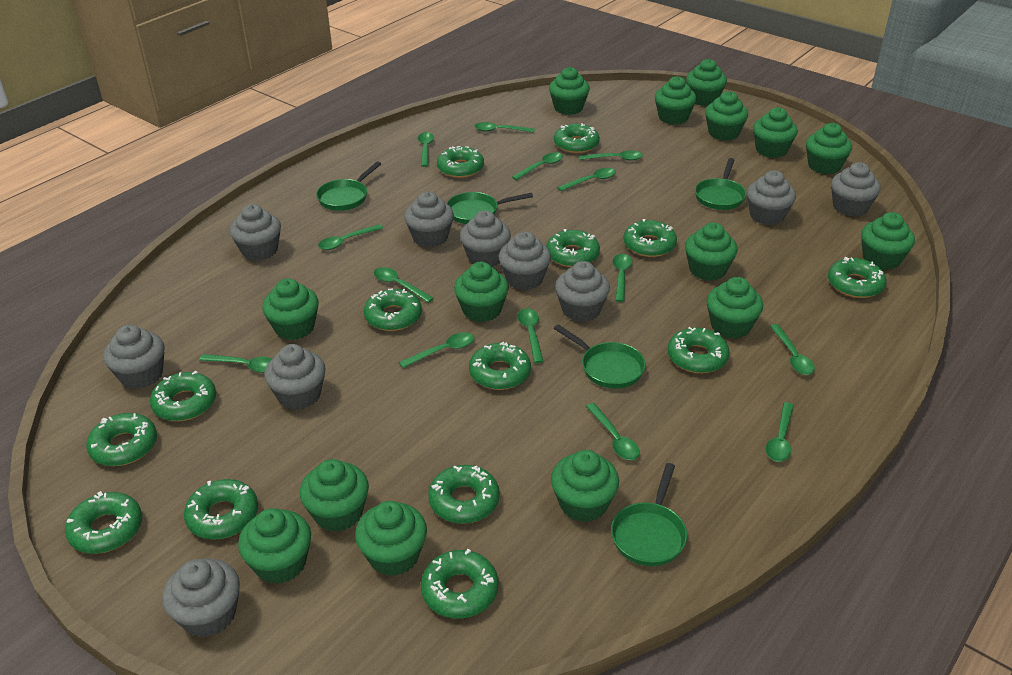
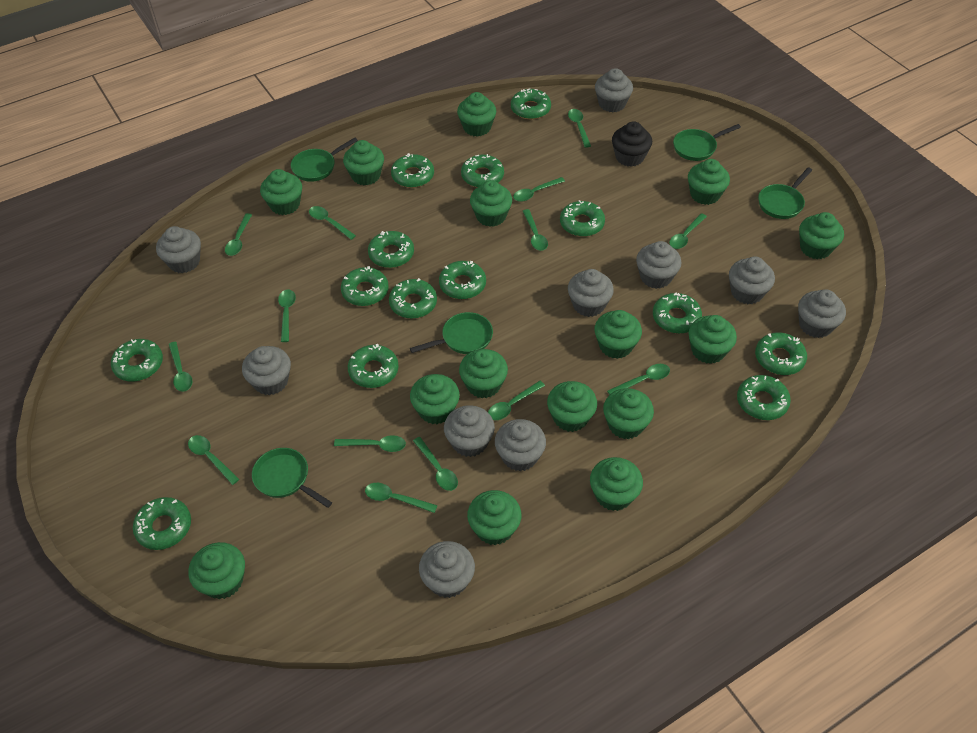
black cupcake: 0 -> 1

